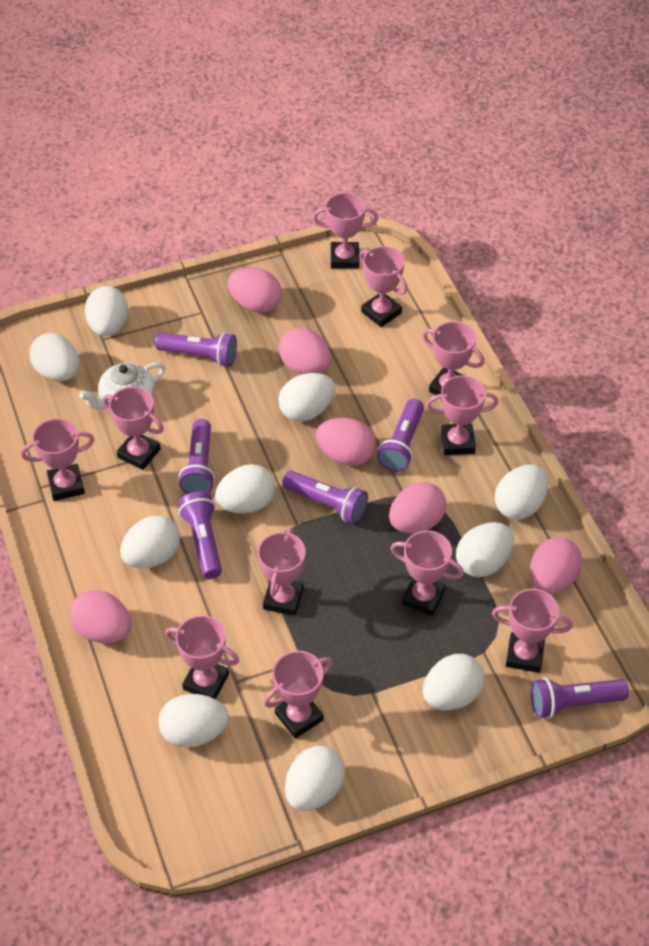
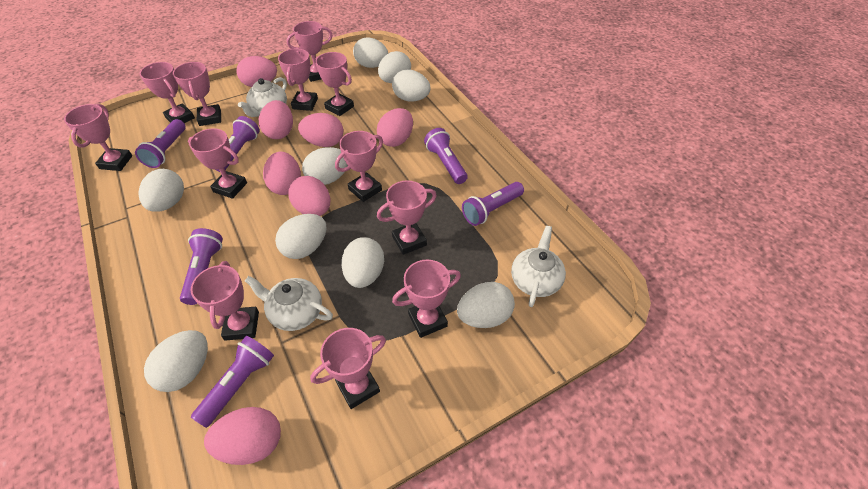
pink egg: 6 -> 7
pink trophy: 11 -> 12
white egg: 10 -> 9
white teapot: 1 -> 3

